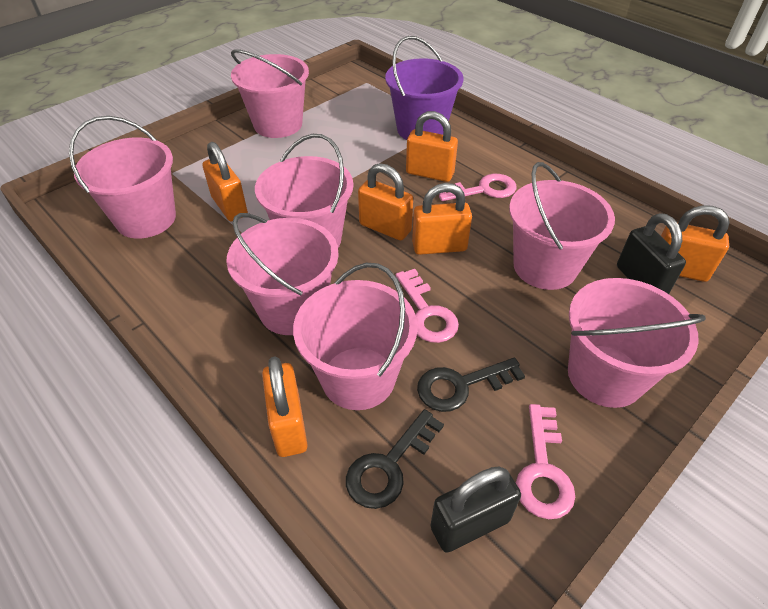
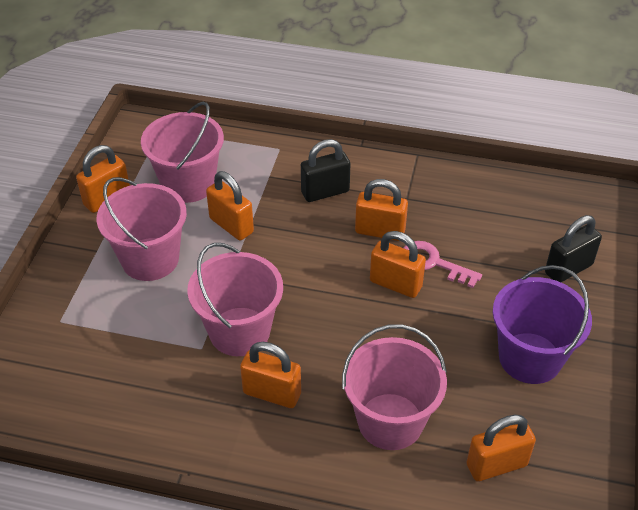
black key: 2 -> 0
pink bucket: 7 -> 4
pink key: 3 -> 1

